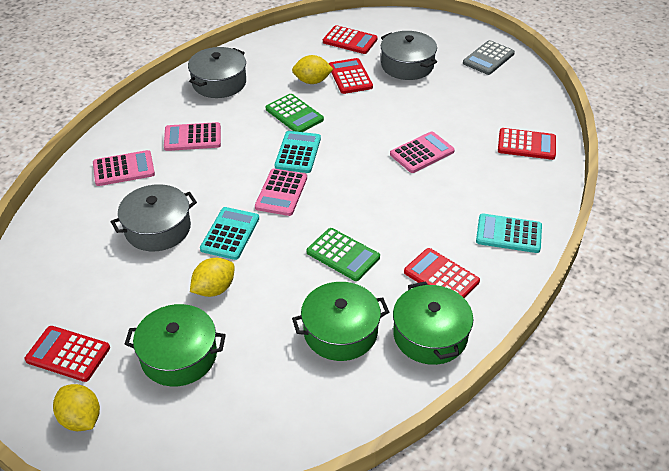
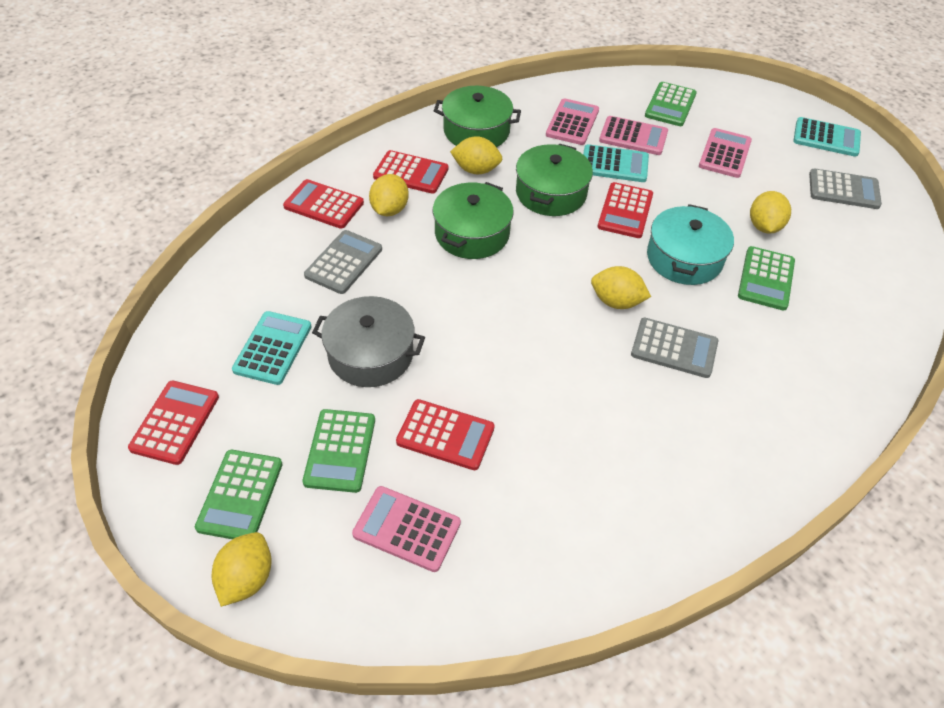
green calculator: 2 -> 4
grey calculator: 1 -> 3
grey pot: 3 -> 1
turquoise pot: 0 -> 1
yellow lemon: 3 -> 5

